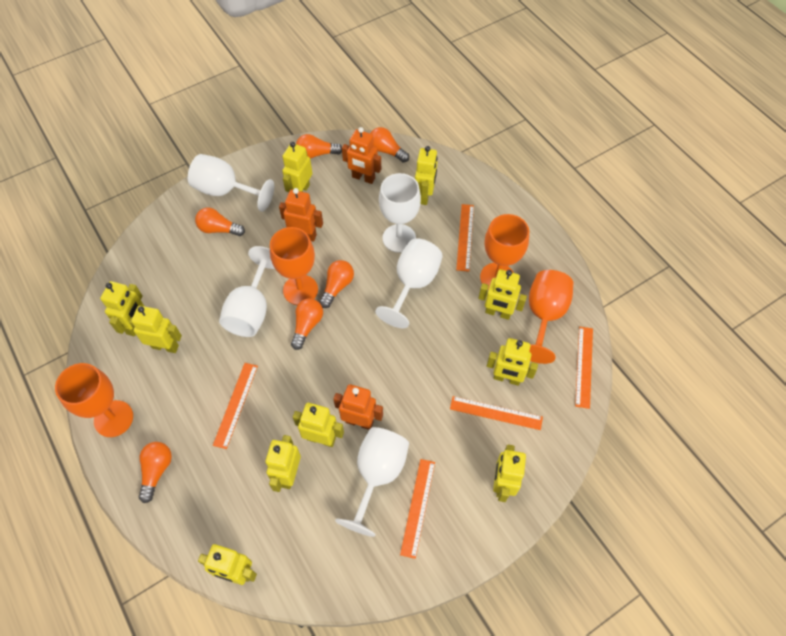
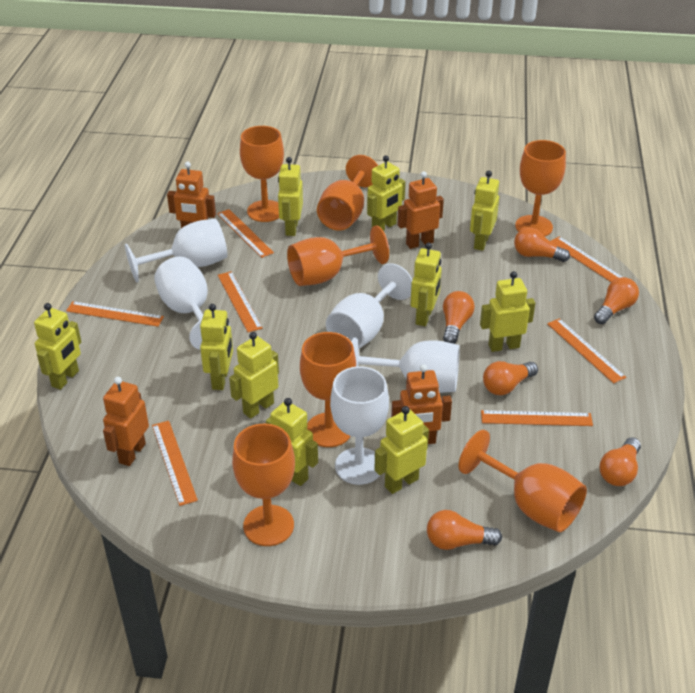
orange goblet: 4 -> 7
orange robot: 3 -> 4
orange ruler: 5 -> 7

